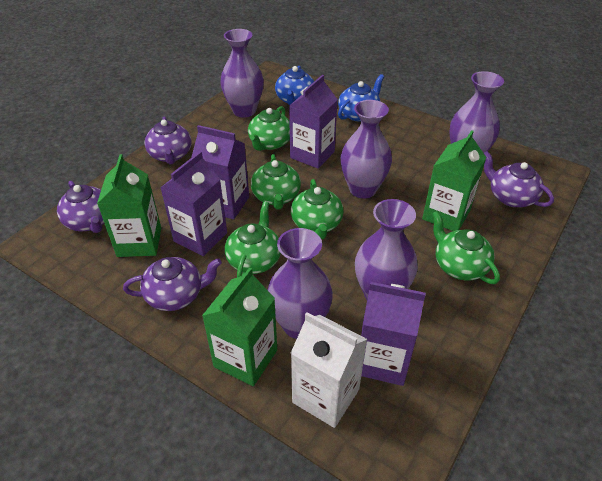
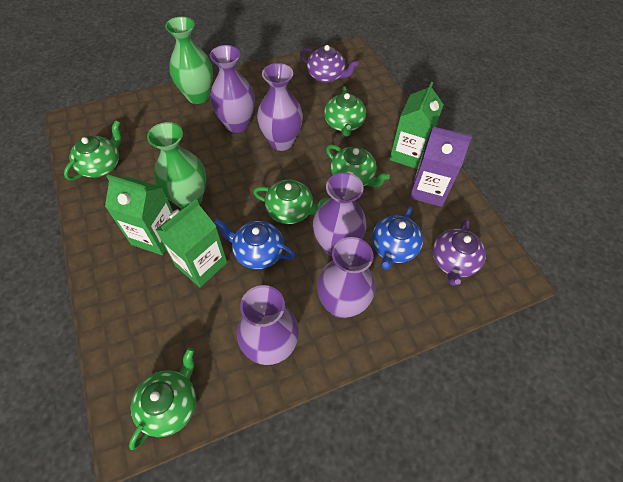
green vase: 0 -> 2
purple carton: 4 -> 1
purple teapot: 4 -> 2
white carton: 1 -> 0

